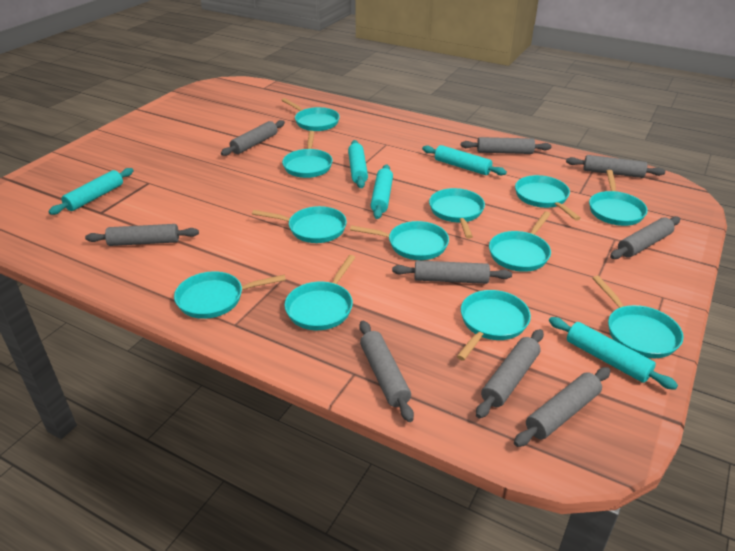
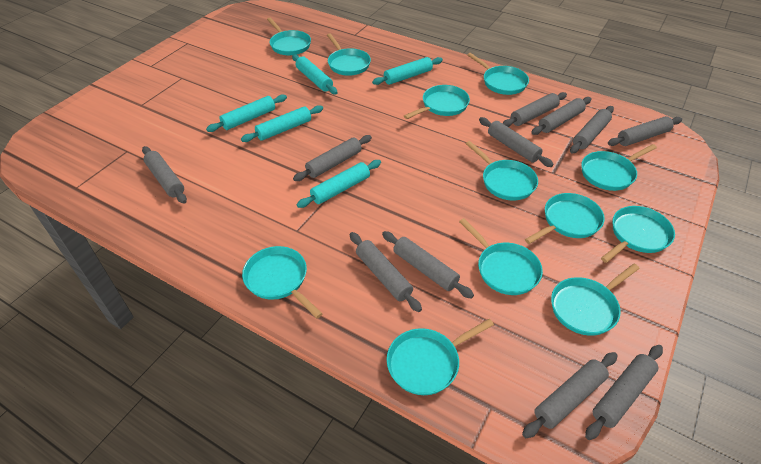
grey rolling pin: 9 -> 11

